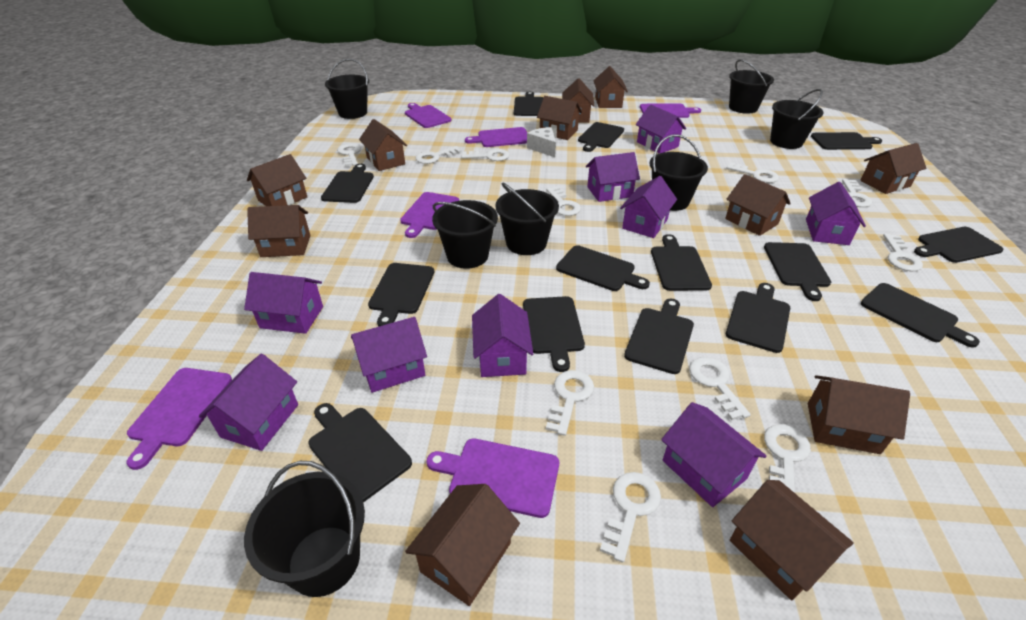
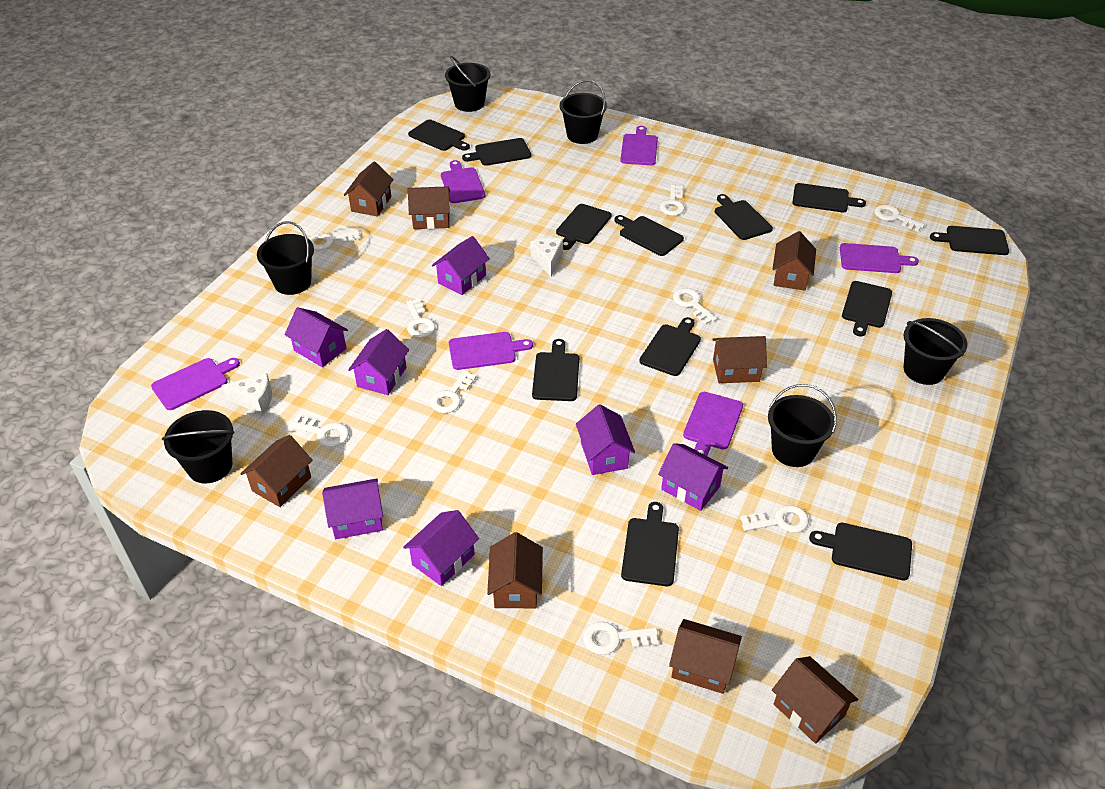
black bucket: 7 -> 6
black cutting board: 14 -> 12
brown house: 11 -> 8
purple house: 9 -> 7
white cheese: 1 -> 2
white key: 11 -> 9

